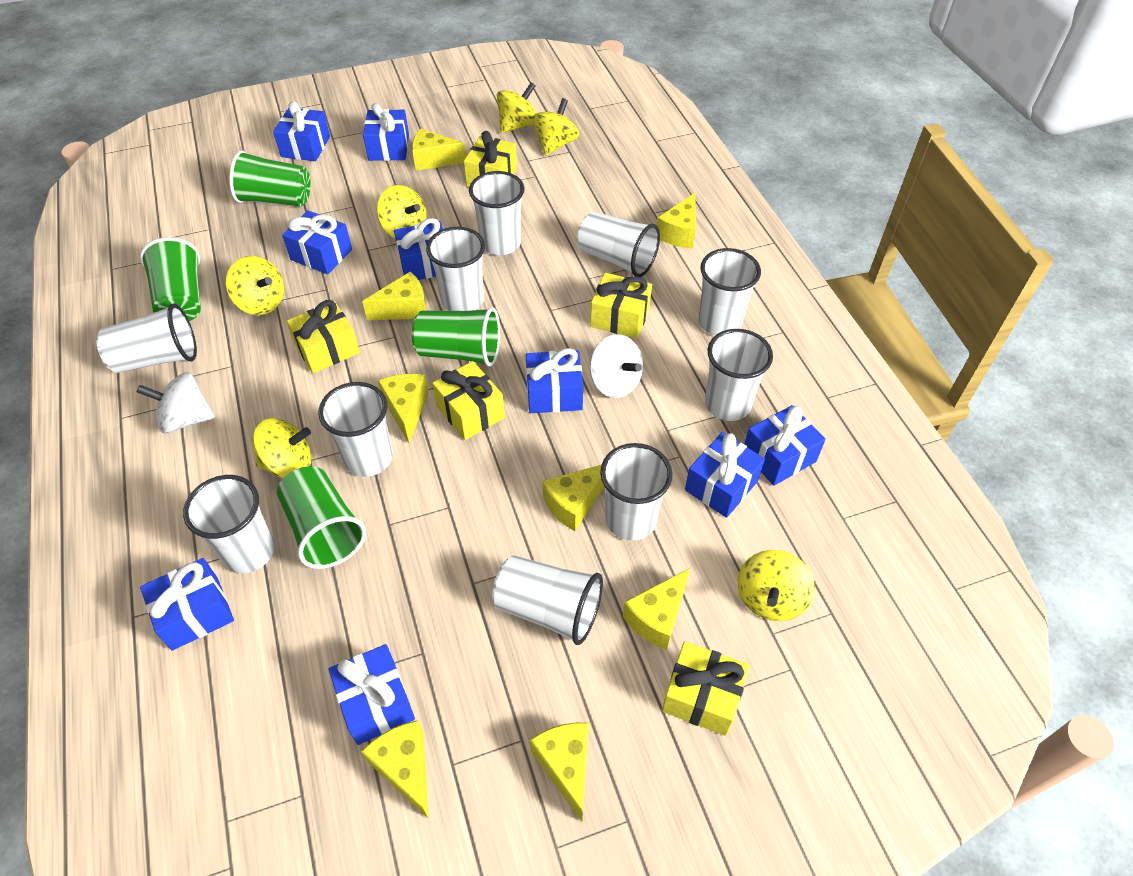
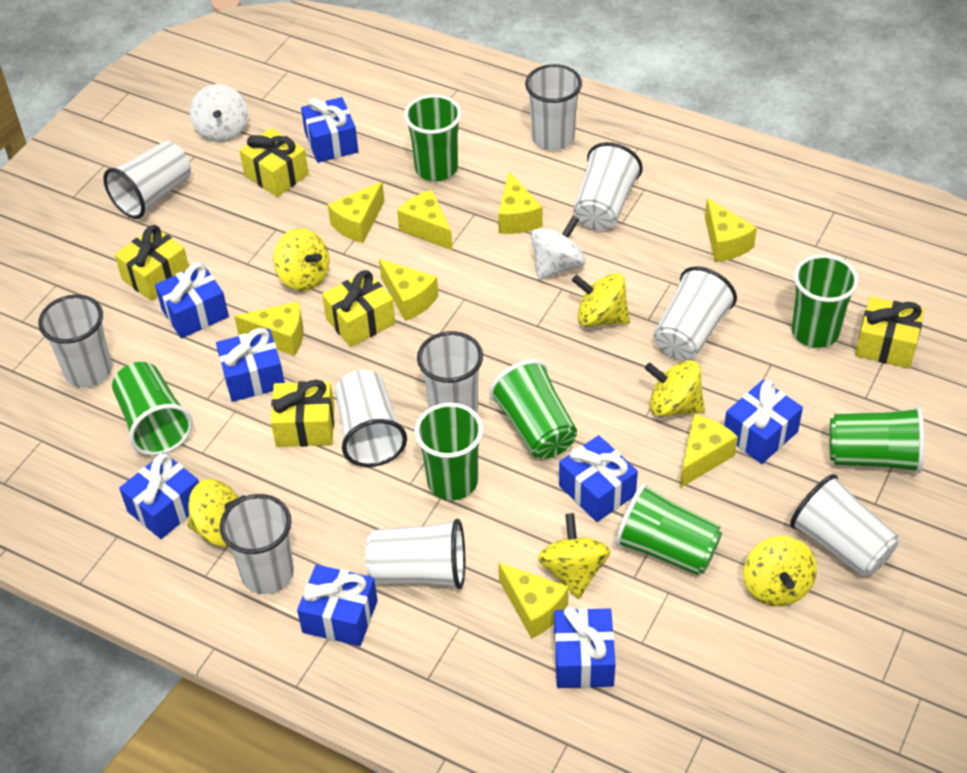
blue gift: 9 -> 8
green cup: 4 -> 7

